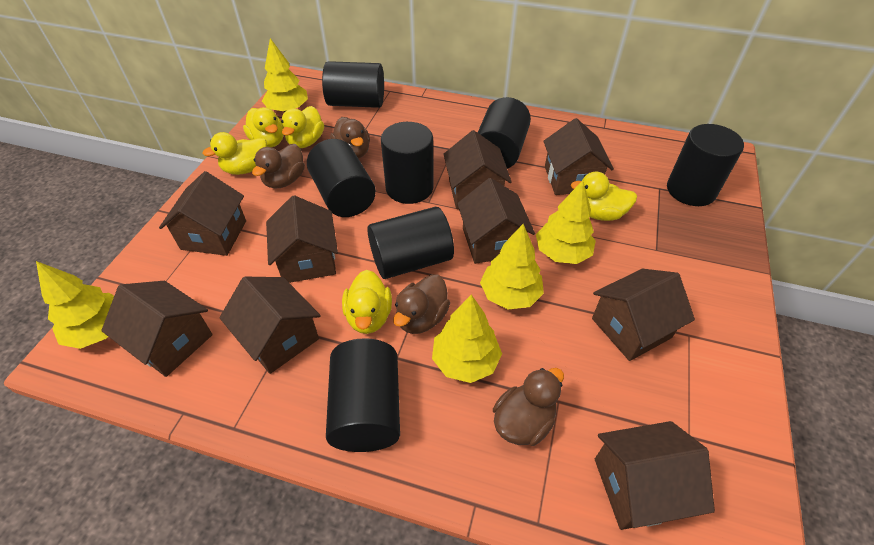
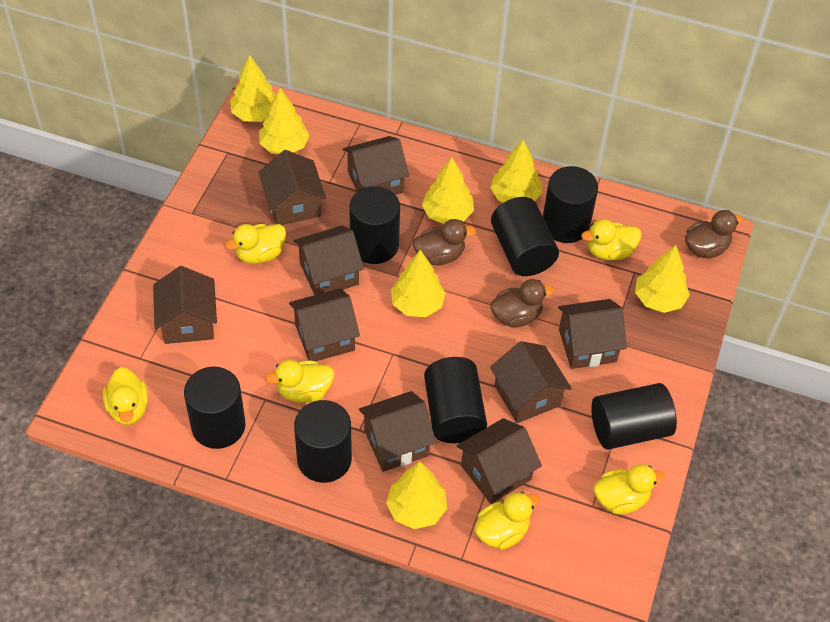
brown duck: 4 -> 3
yellow duck: 5 -> 6
yellow tree: 5 -> 7

